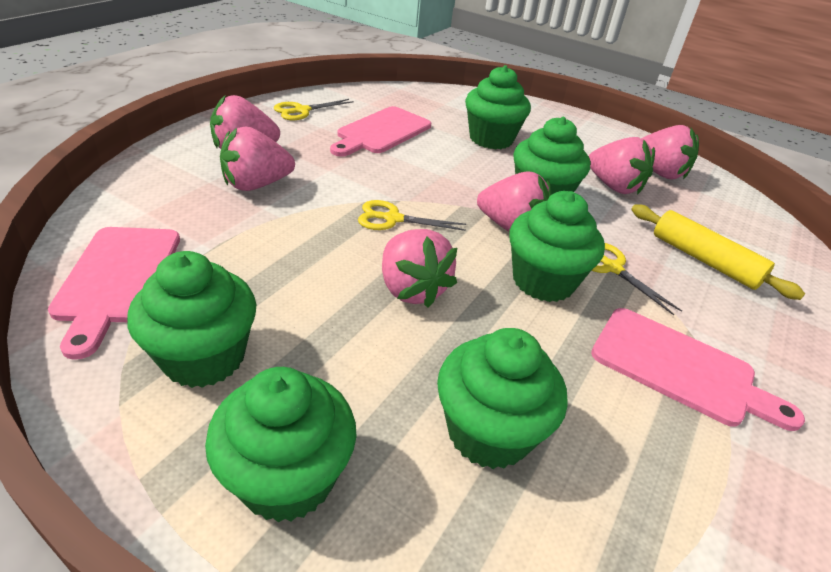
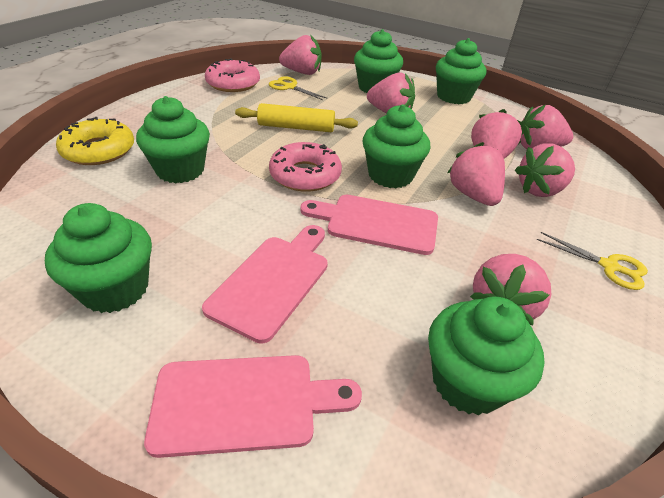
pink donut: 0 -> 2
pink strawberry: 6 -> 7
yellow donut: 0 -> 1
yellow scissors: 3 -> 2

